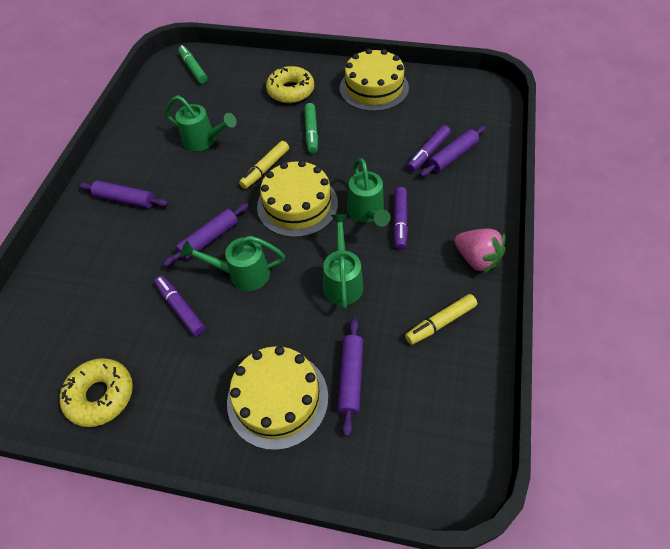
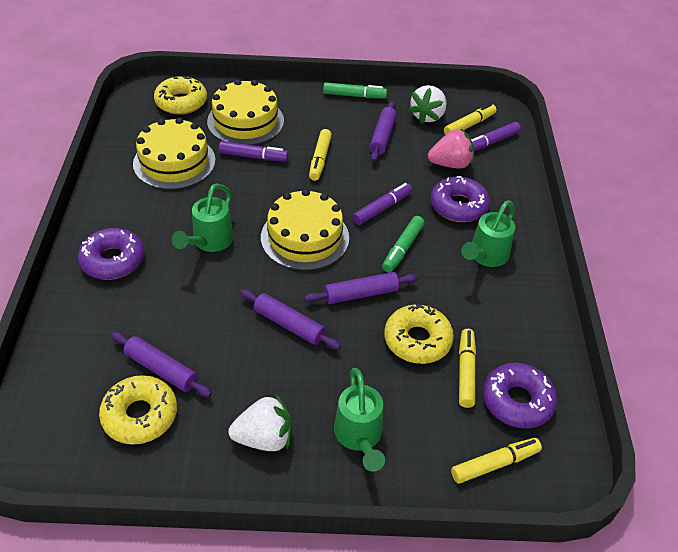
green watering can: 4 -> 3
purple donut: 0 -> 3
white strawberry: 0 -> 2
yellow donut: 2 -> 3
yellow marker: 2 -> 4

